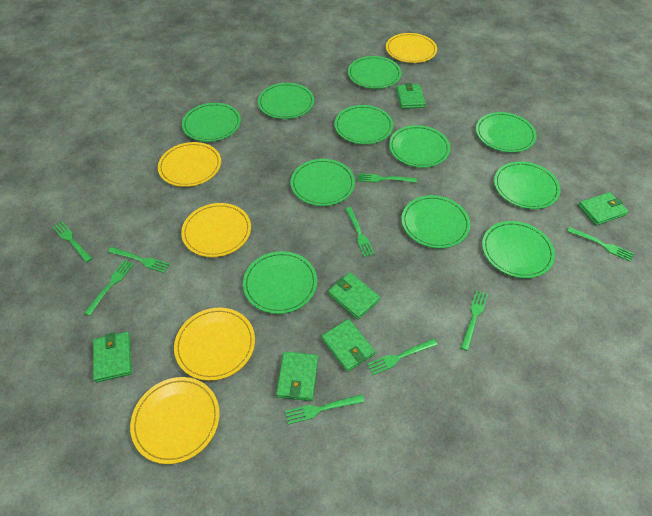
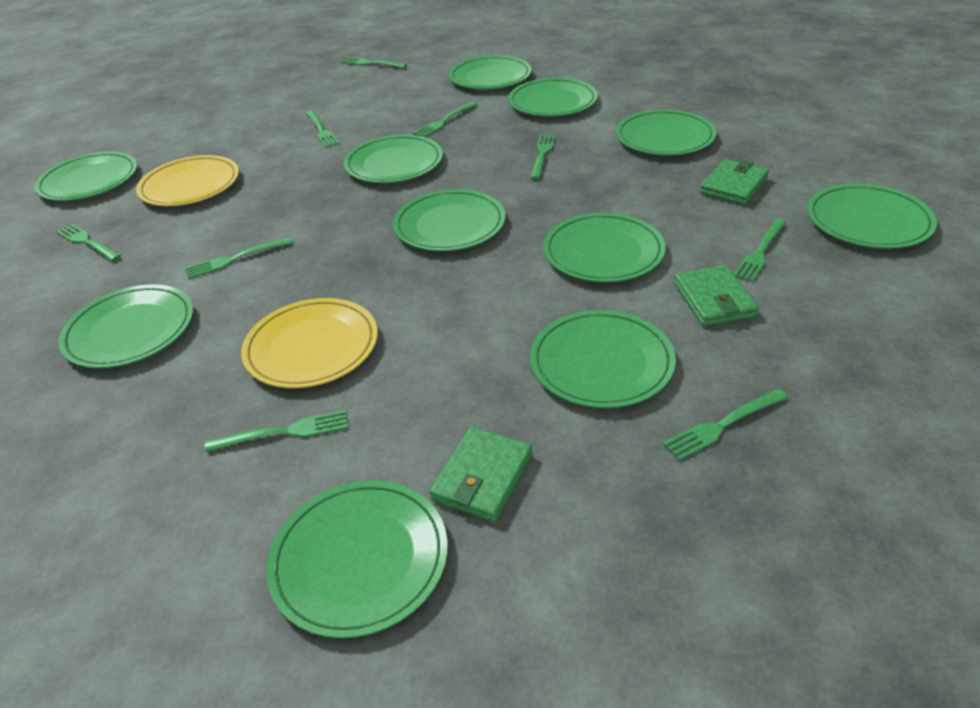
green wallet: 6 -> 3
yellow plate: 5 -> 2

